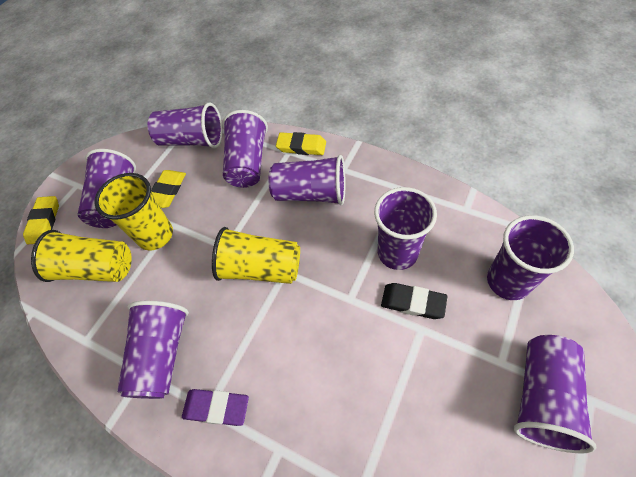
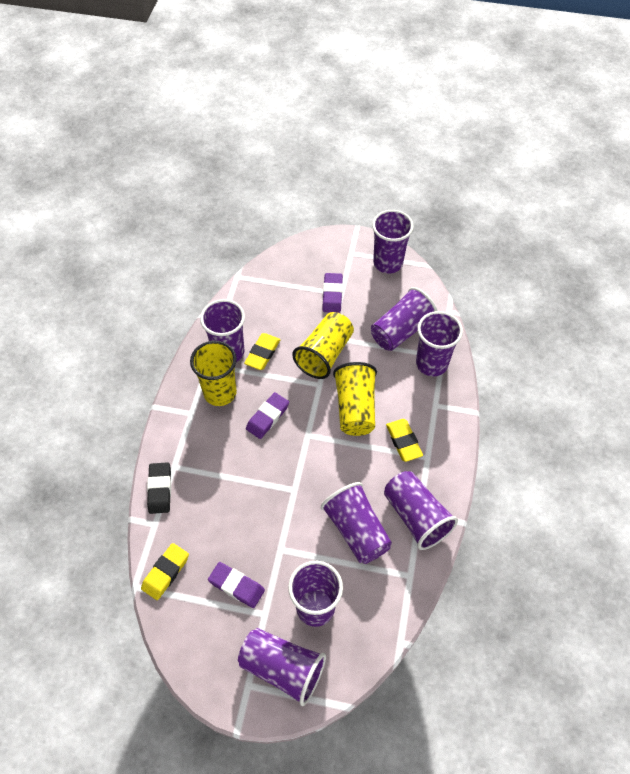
purple eraser: 1 -> 3

